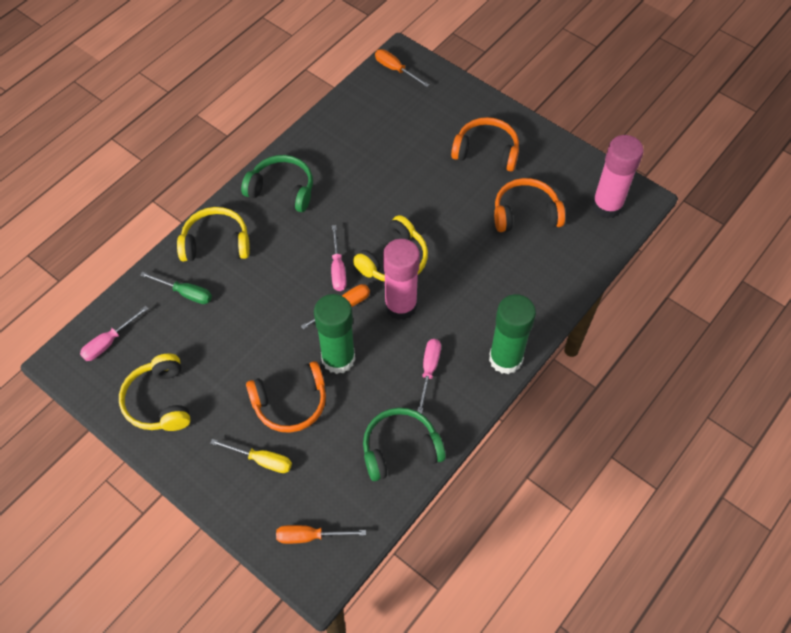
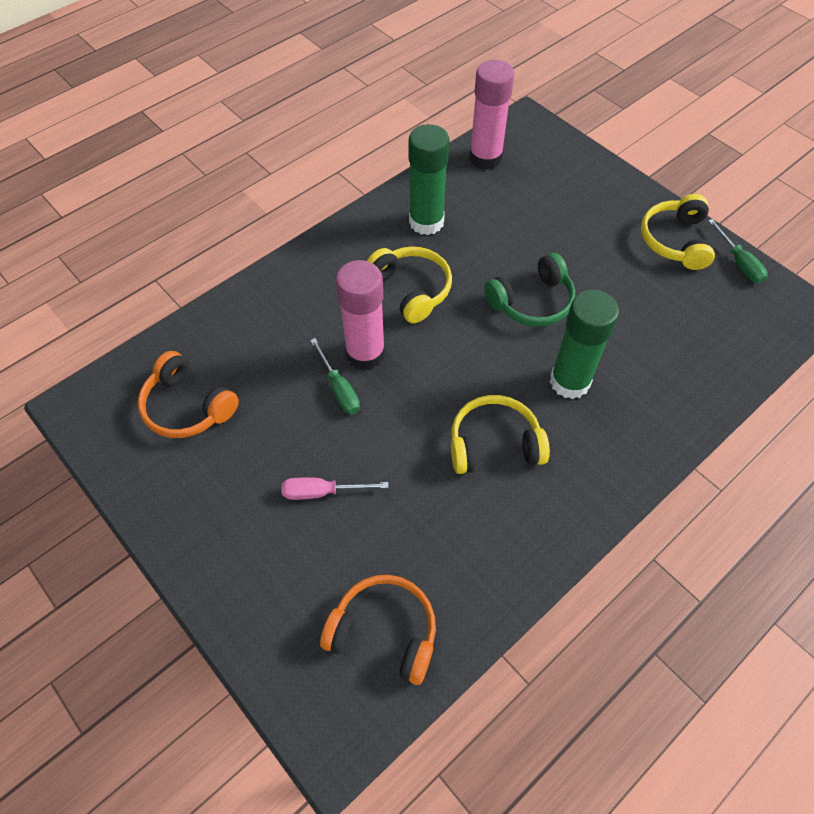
green headphones: 2 -> 1
green screwdriver: 1 -> 2
orange headphones: 3 -> 2
orange screwdriver: 3 -> 0
pink screwdriver: 3 -> 1
yellow screwdriver: 1 -> 0

